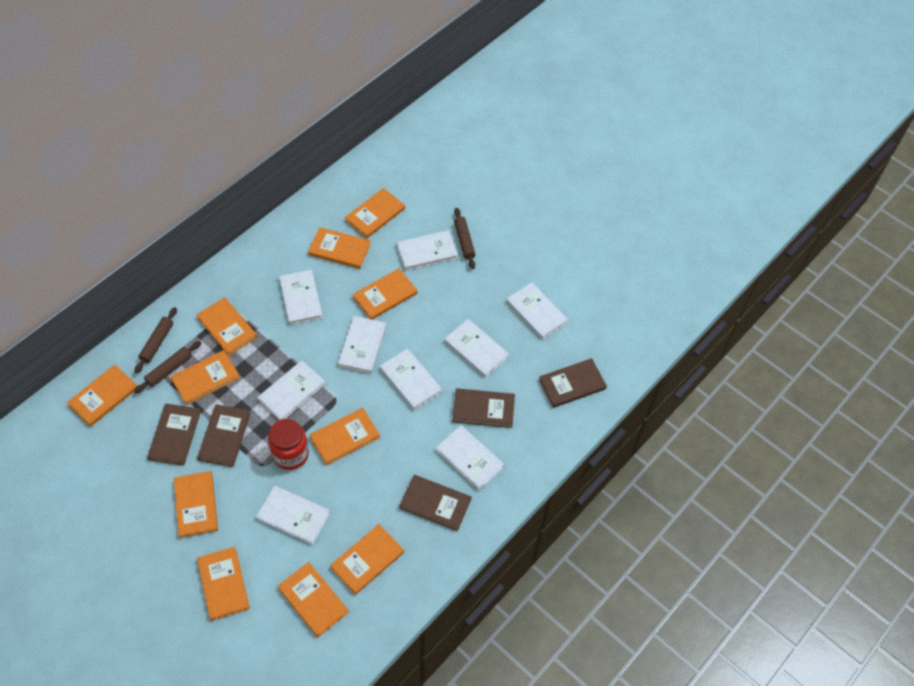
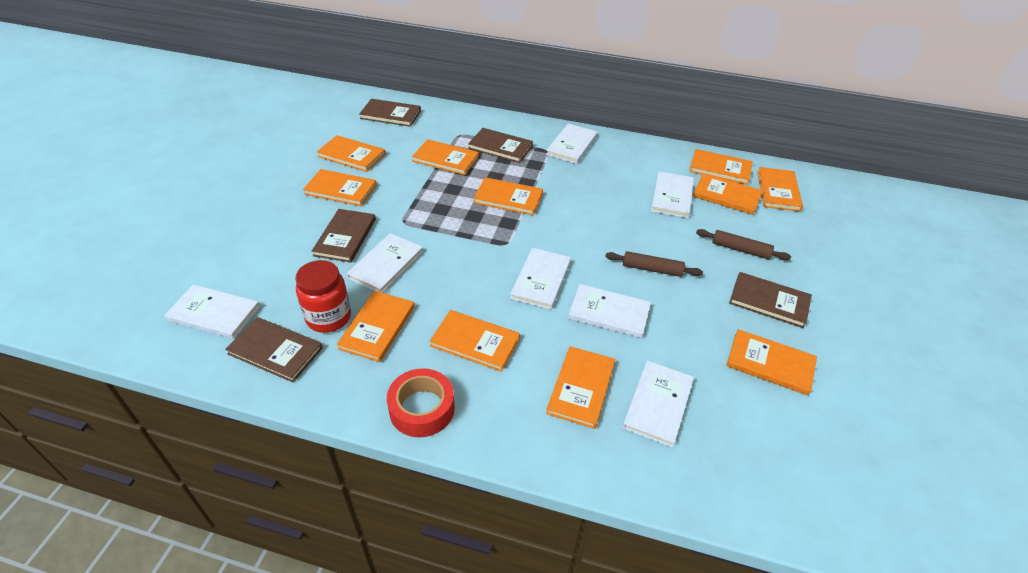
brown rolling pin: 3 -> 2
red tape: 0 -> 1
white book: 9 -> 7

